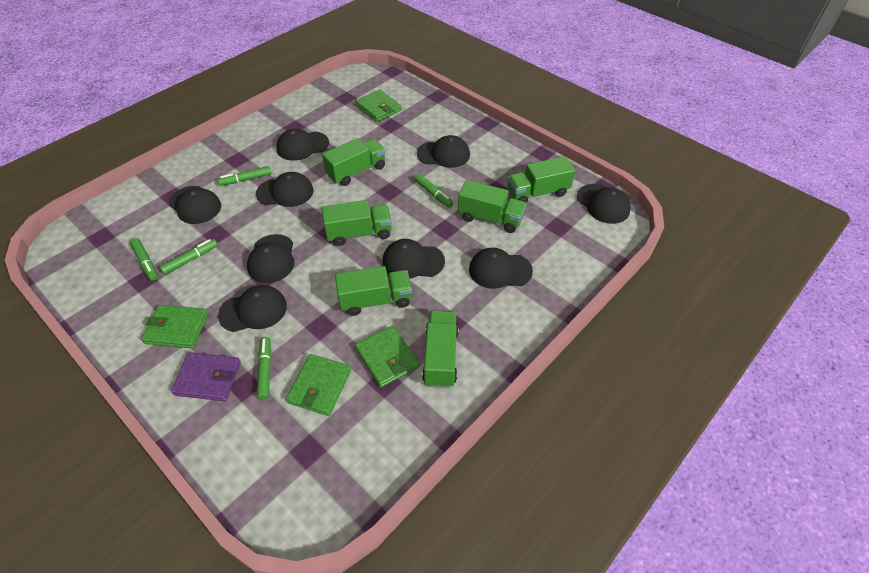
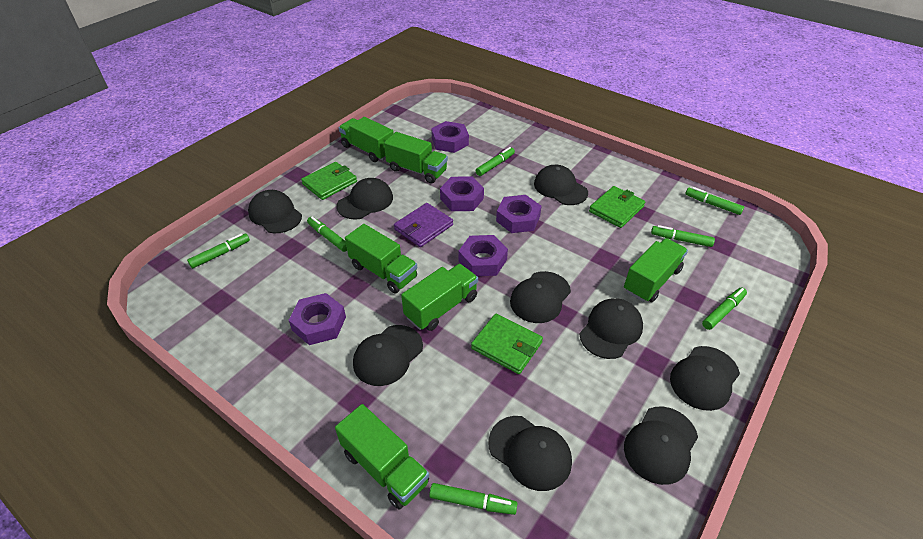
green marker: 5 -> 7
green wallet: 4 -> 3
purple nut: 0 -> 5

